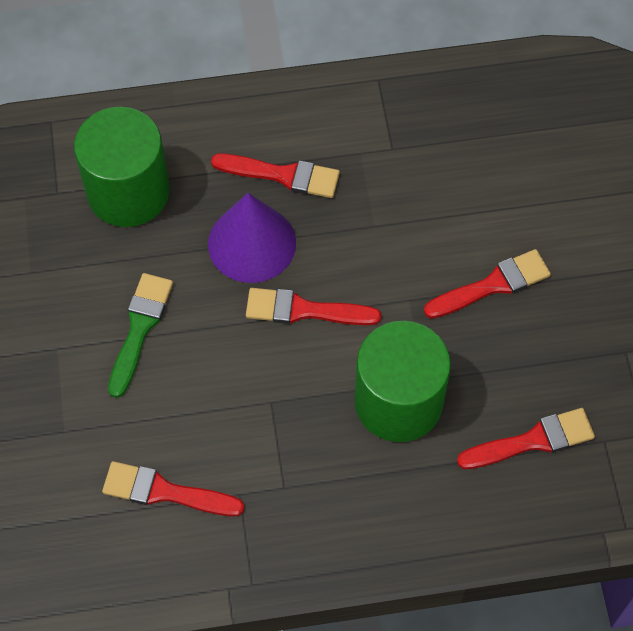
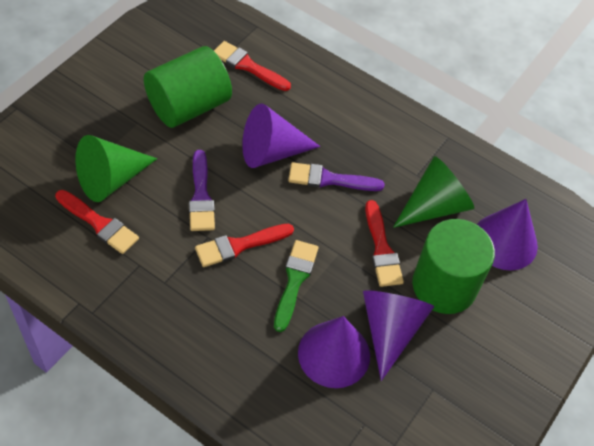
green cone: 0 -> 2
purple brush: 0 -> 2
purple cone: 1 -> 4
red brush: 5 -> 4

